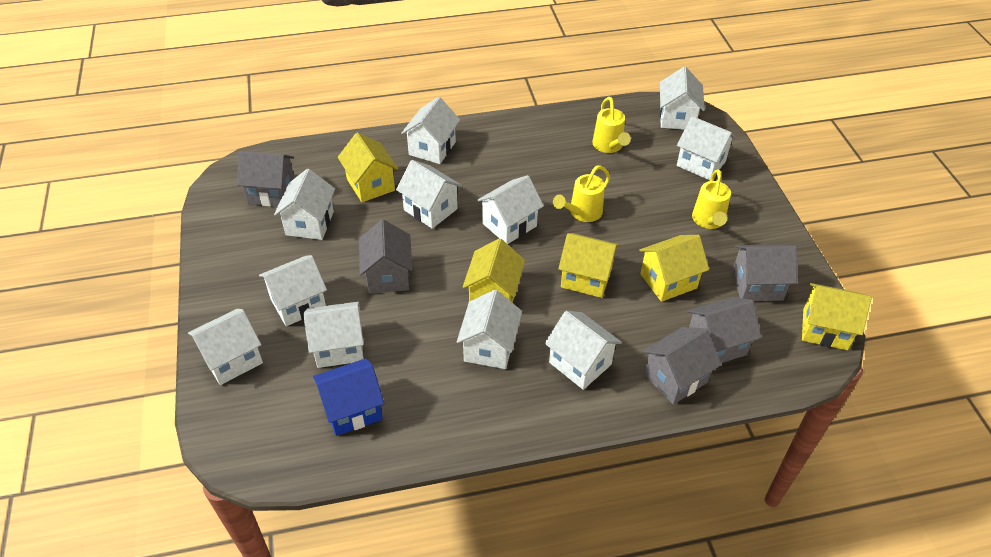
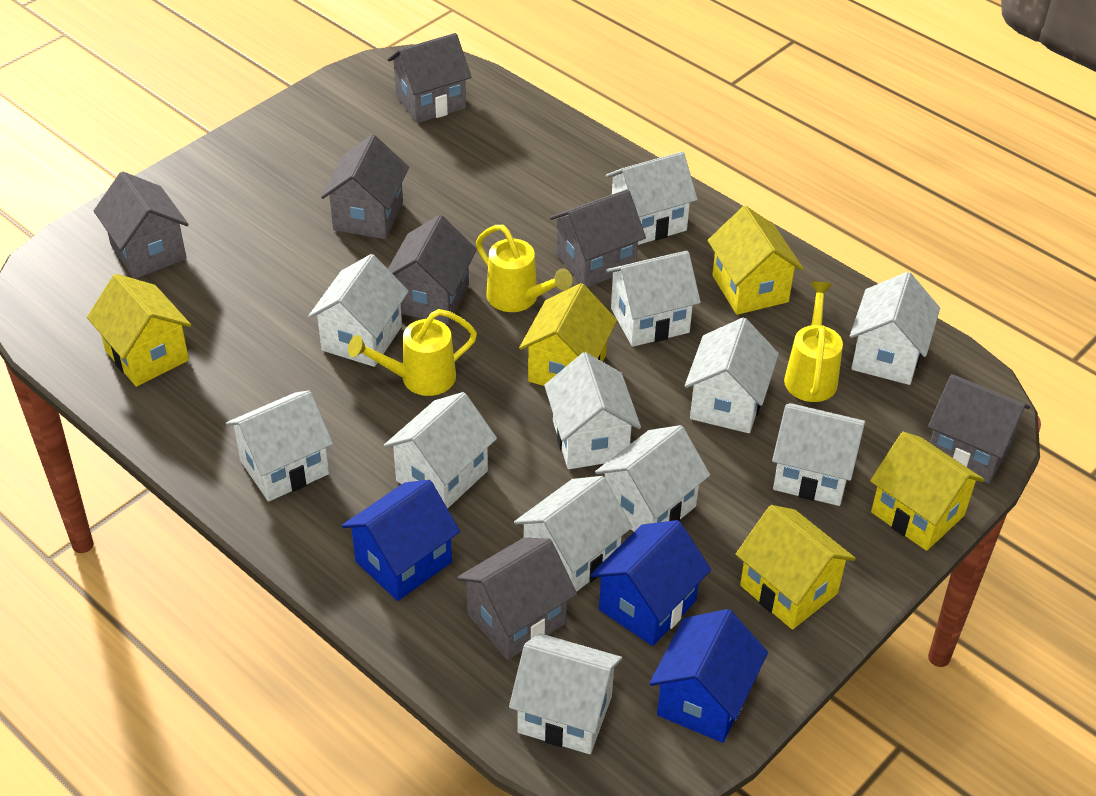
blue house: 1 -> 3
grey house: 5 -> 7
white house: 11 -> 12

